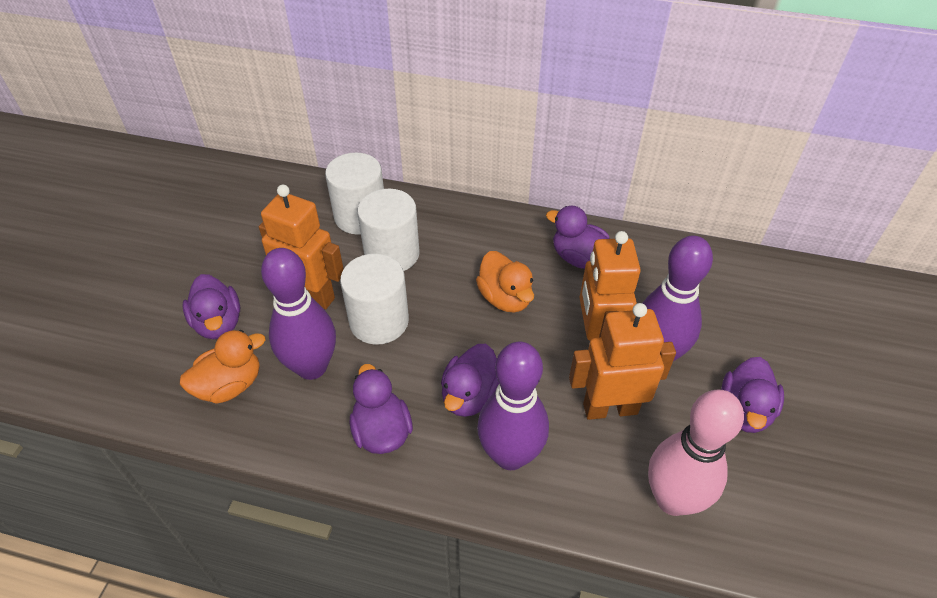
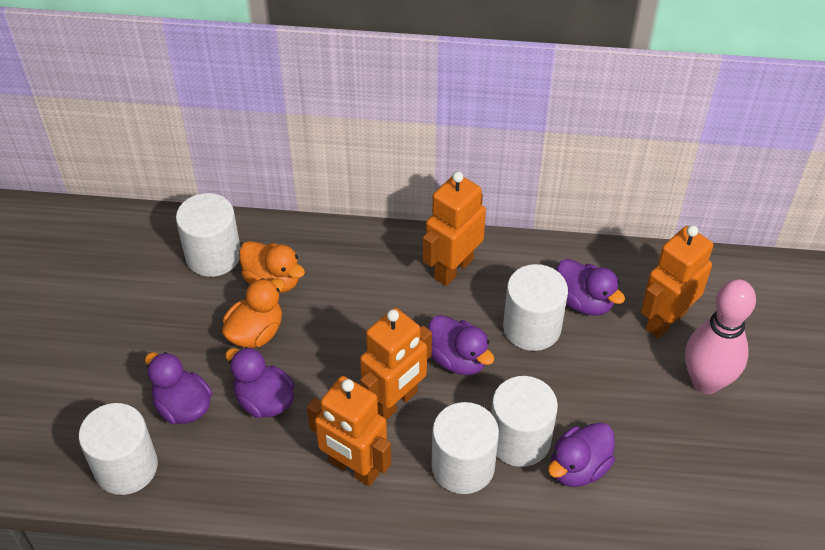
orange robot: 3 -> 4
purple bowling pin: 3 -> 0
white cylinder: 3 -> 5

